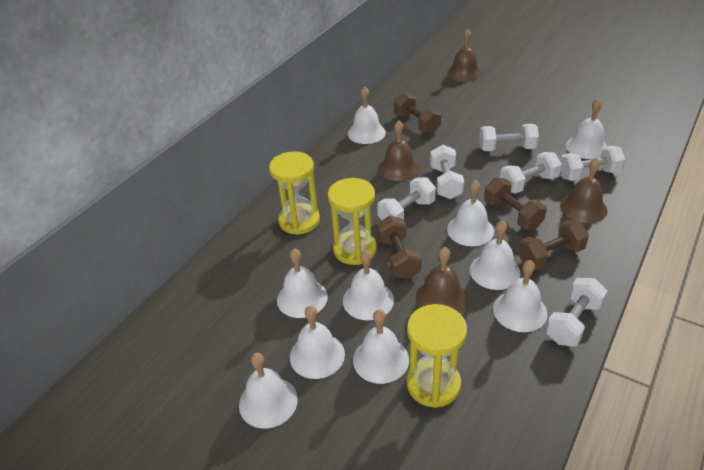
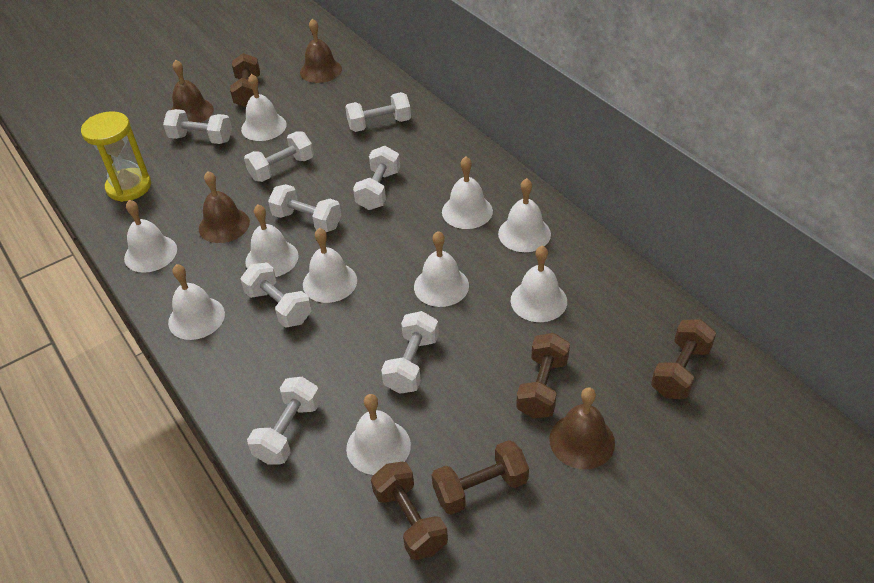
brown dumbbell: 4 -> 5
white dumbbell: 6 -> 8
yellow hourglass: 3 -> 1

